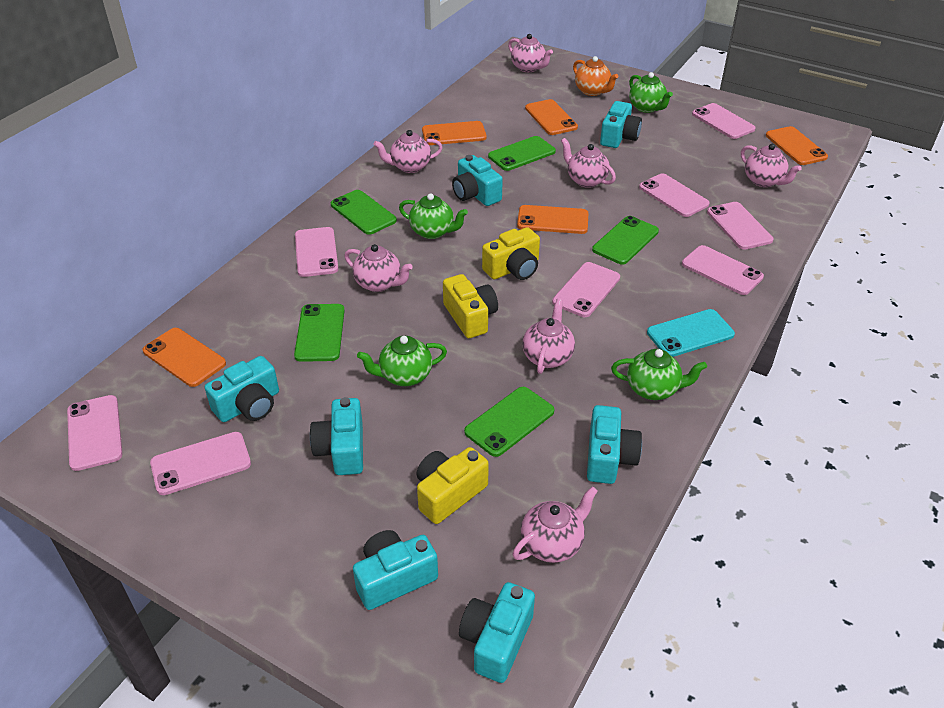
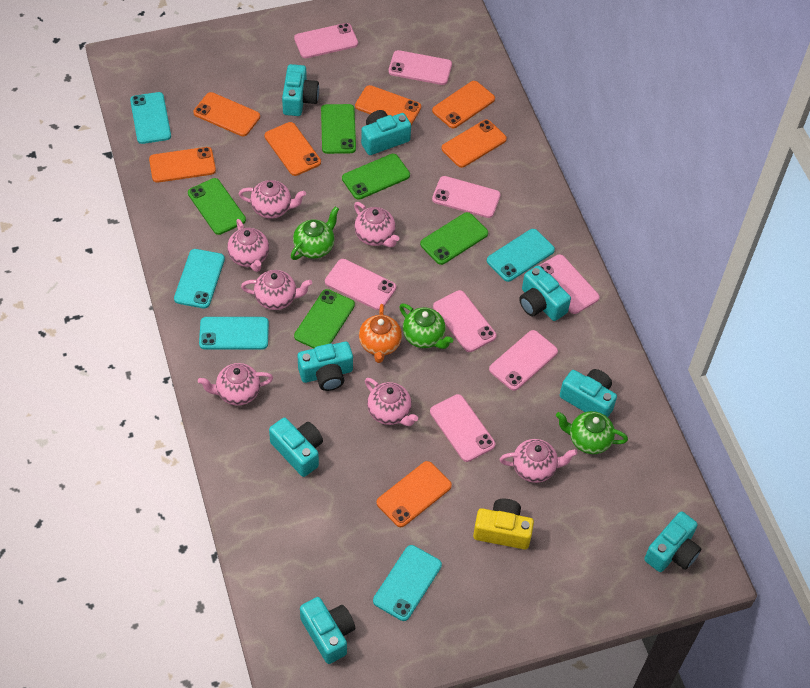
green teapot: 4 -> 3
orange phone: 5 -> 7
turquoise camera: 7 -> 8
turquoise phone: 1 -> 5
yellow camera: 3 -> 1

